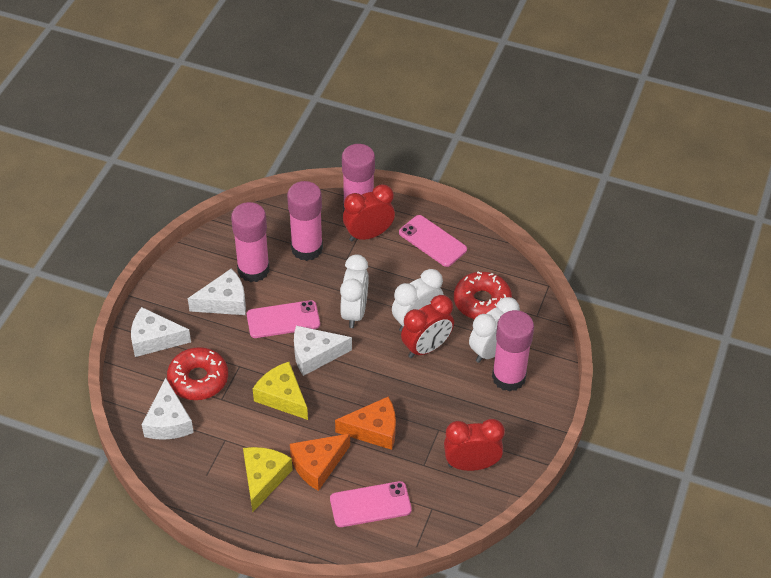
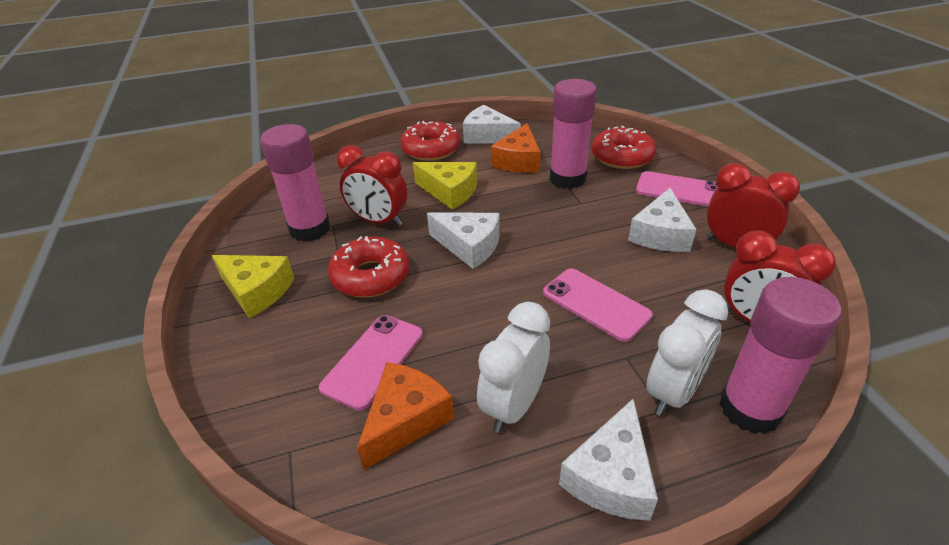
pink glue stick: 4 -> 3
red donut: 2 -> 3
white clock: 3 -> 2

